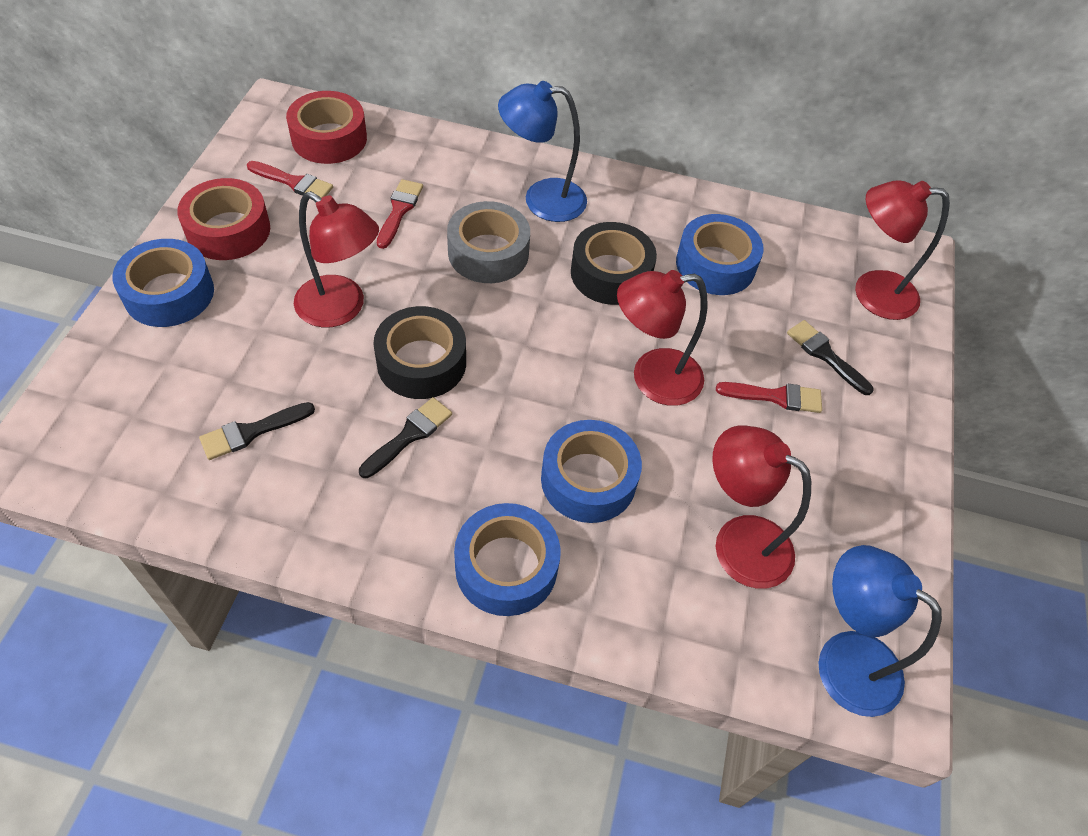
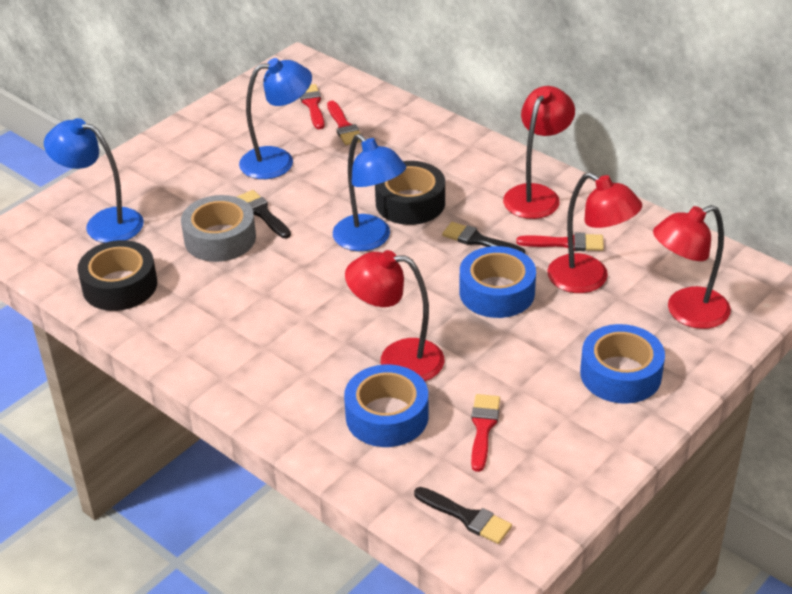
blue lamp: 2 -> 3
blue tape: 4 -> 3
red brush: 3 -> 4
red tape: 2 -> 0

